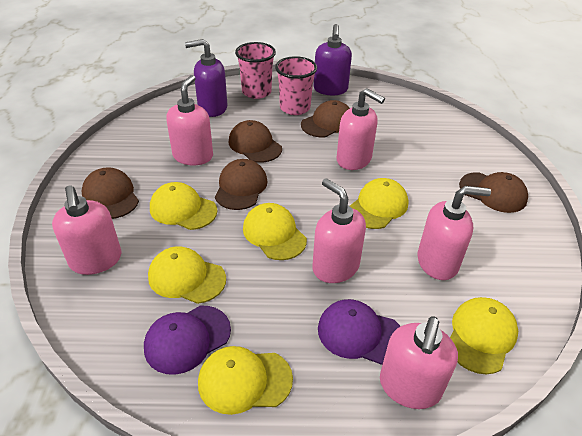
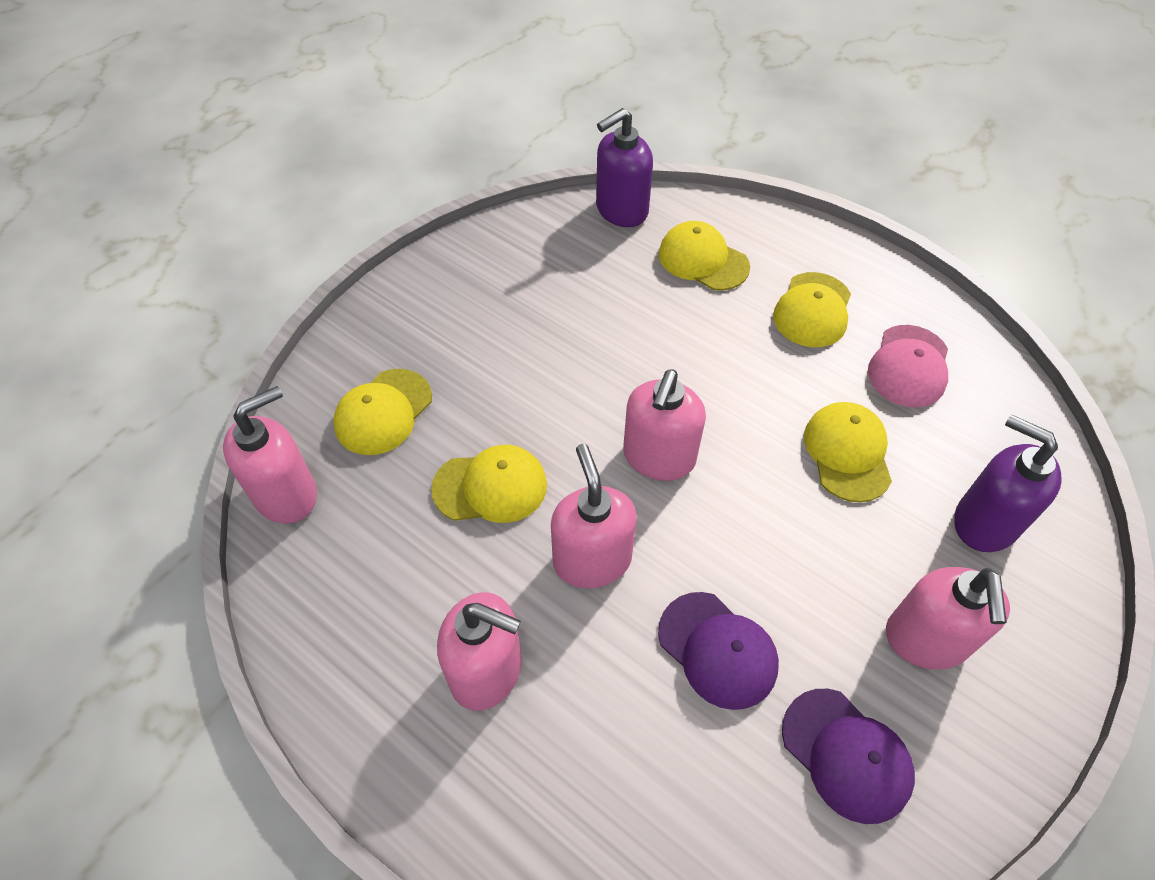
brown cap: 5 -> 0
pink cap: 0 -> 1
pink cup: 2 -> 0
pink soap dispenser: 6 -> 5
yellow cap: 6 -> 5

